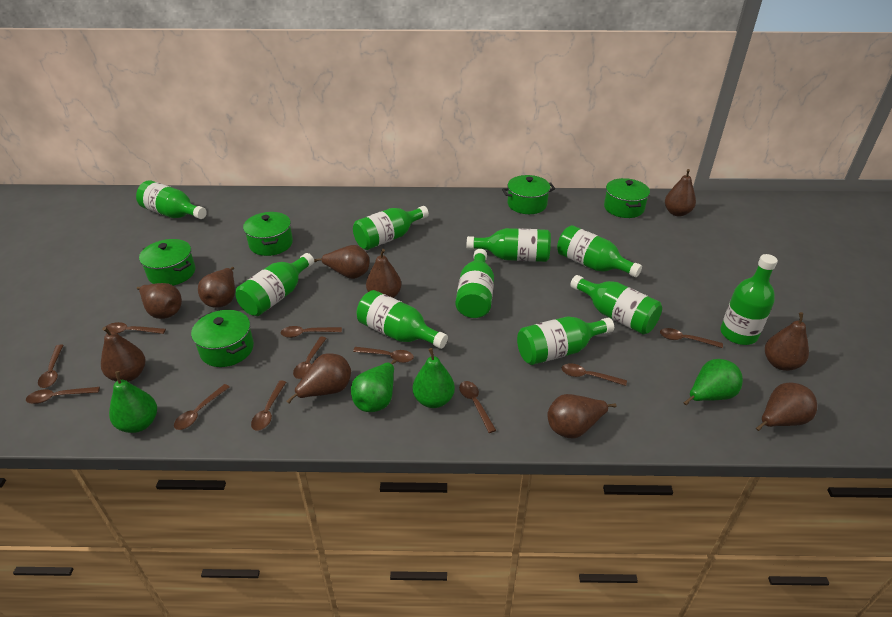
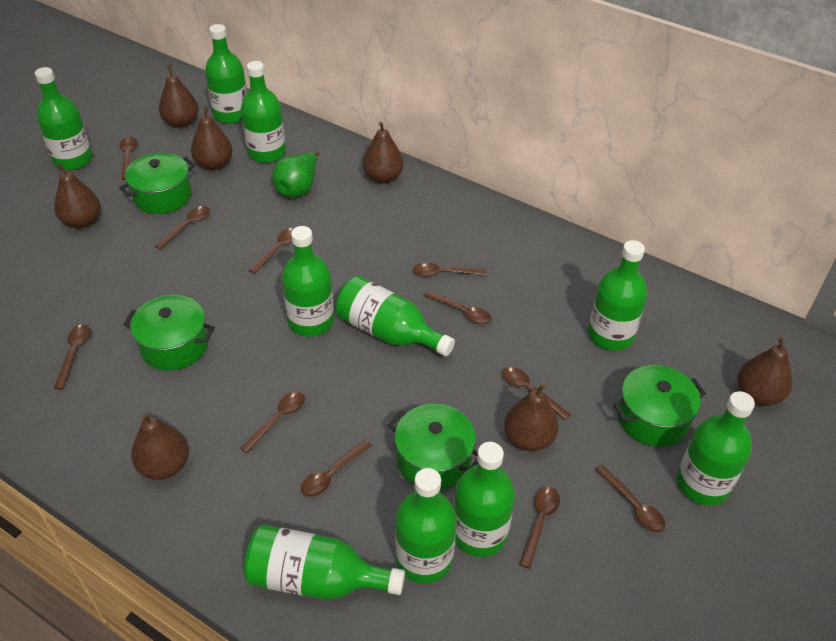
brown pear: 10 -> 7
green pear: 4 -> 1
green pot: 5 -> 4

